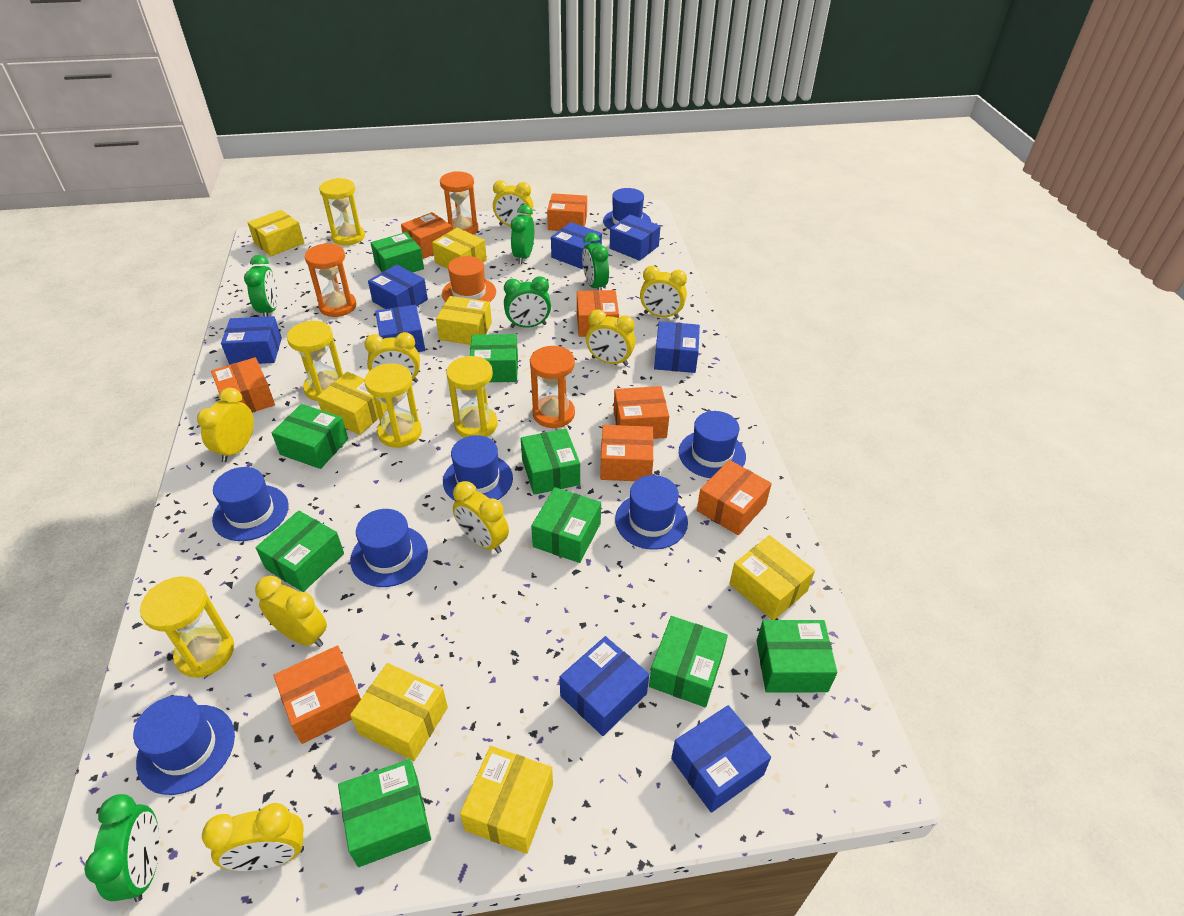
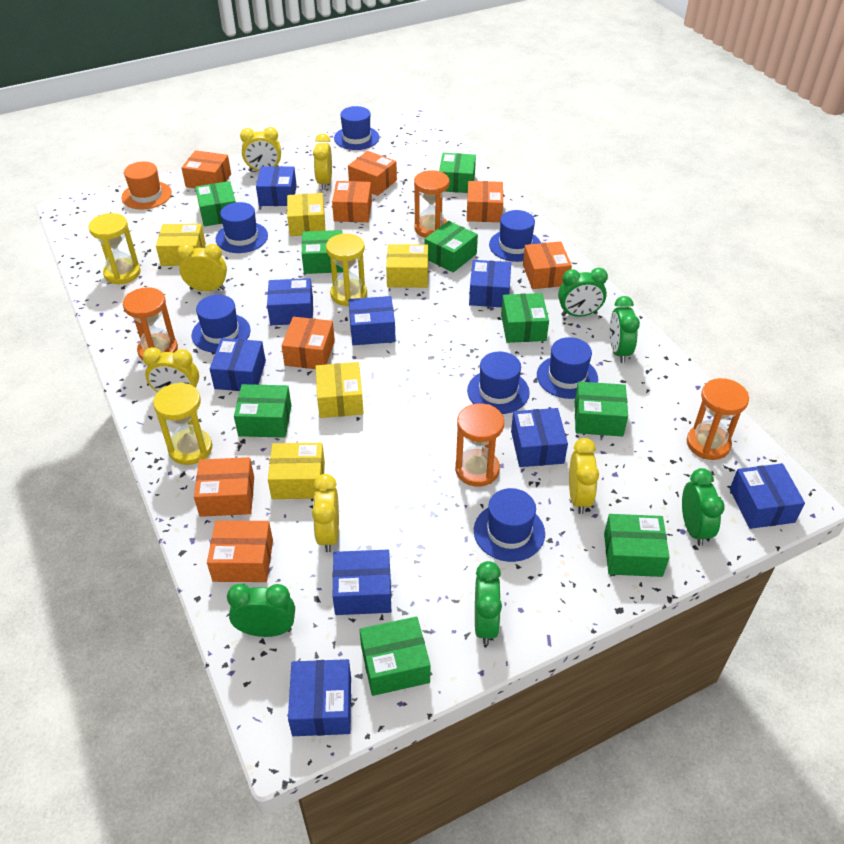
blue box: 8 -> 9
orange hourglass: 3 -> 4
yellow box: 7 -> 5
yellow clock: 8 -> 6
yellow hourglass: 5 -> 3

